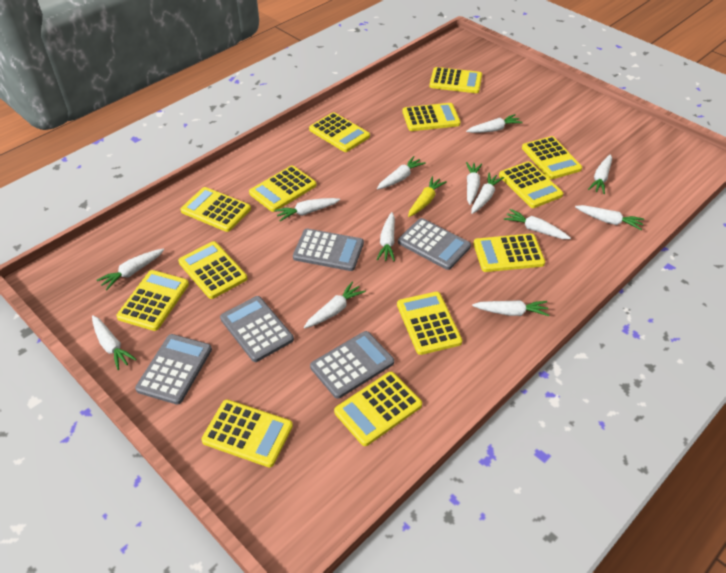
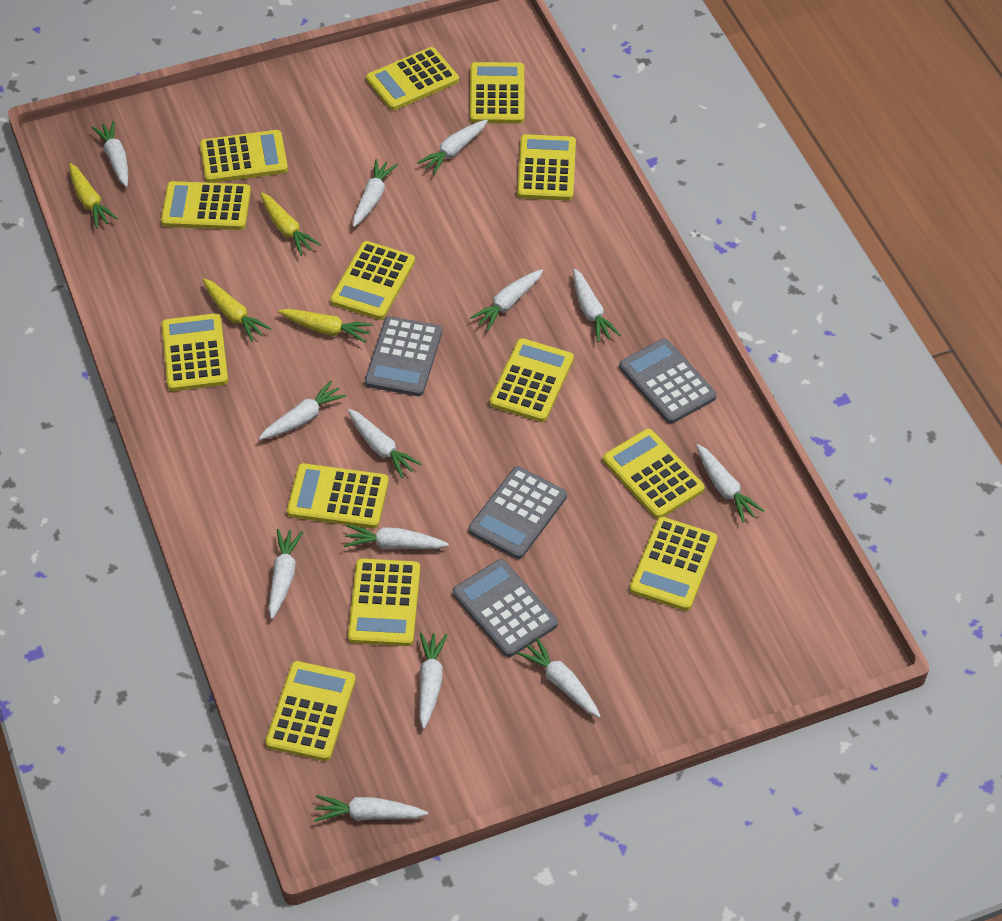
grey calculator: 5 -> 4
yellow carrot: 1 -> 4

